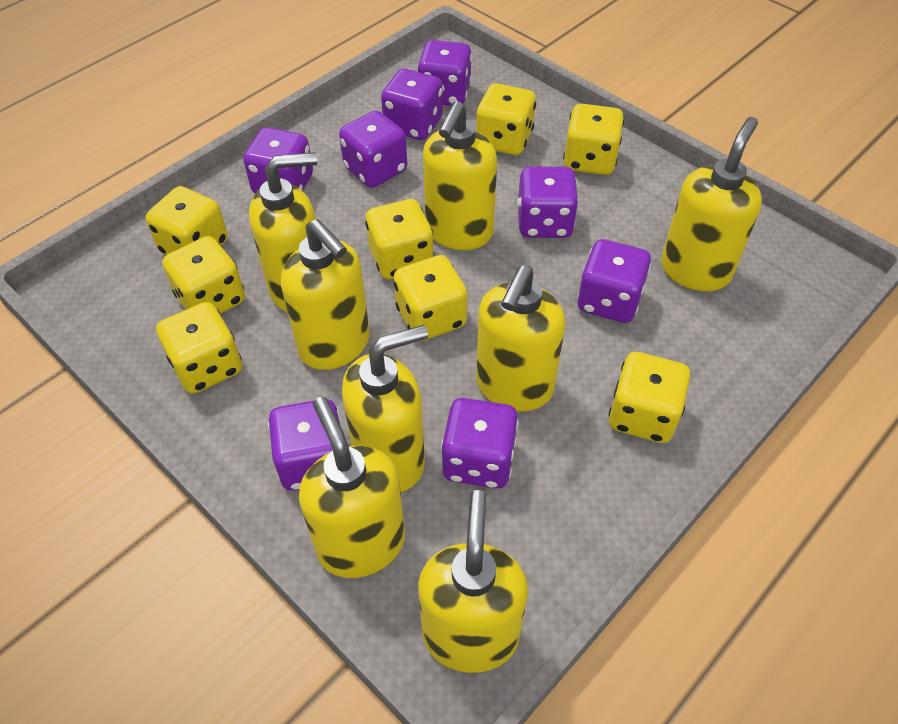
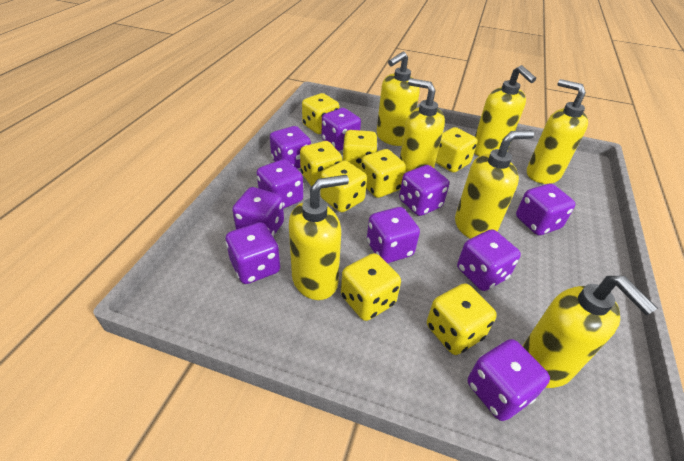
purple dice: 8 -> 10
yellow soap dispenser: 8 -> 7

